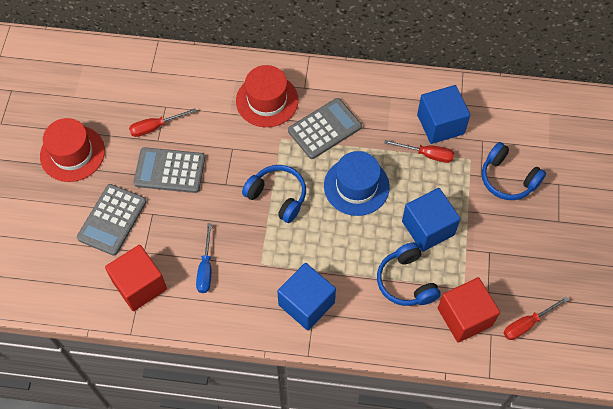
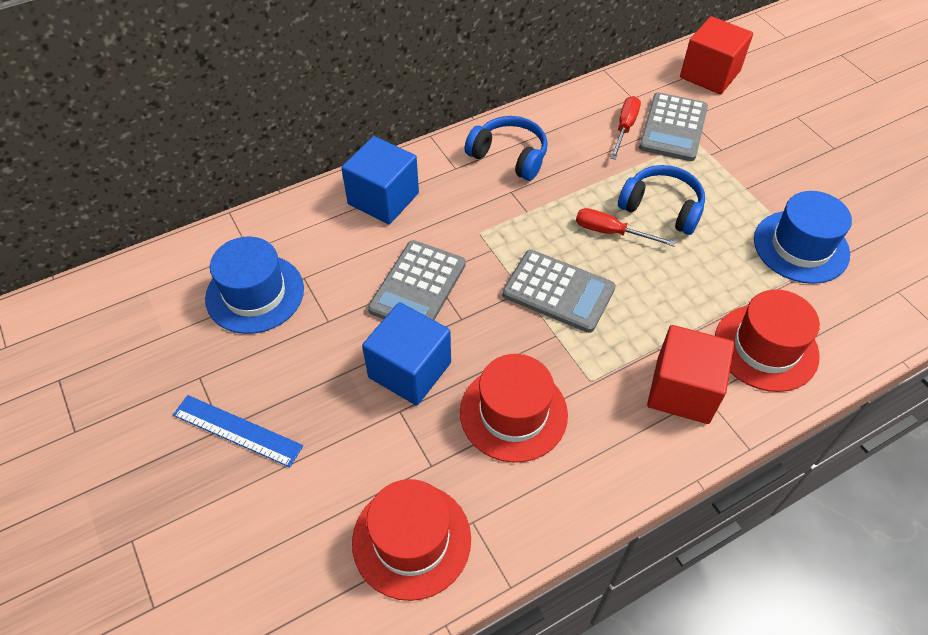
blue cube: 3 -> 2
blue hat: 1 -> 2
blue headphones: 3 -> 2
blue ruler: 0 -> 1
blue screwdriver: 1 -> 0
red hat: 2 -> 3
red screwdriver: 3 -> 2

